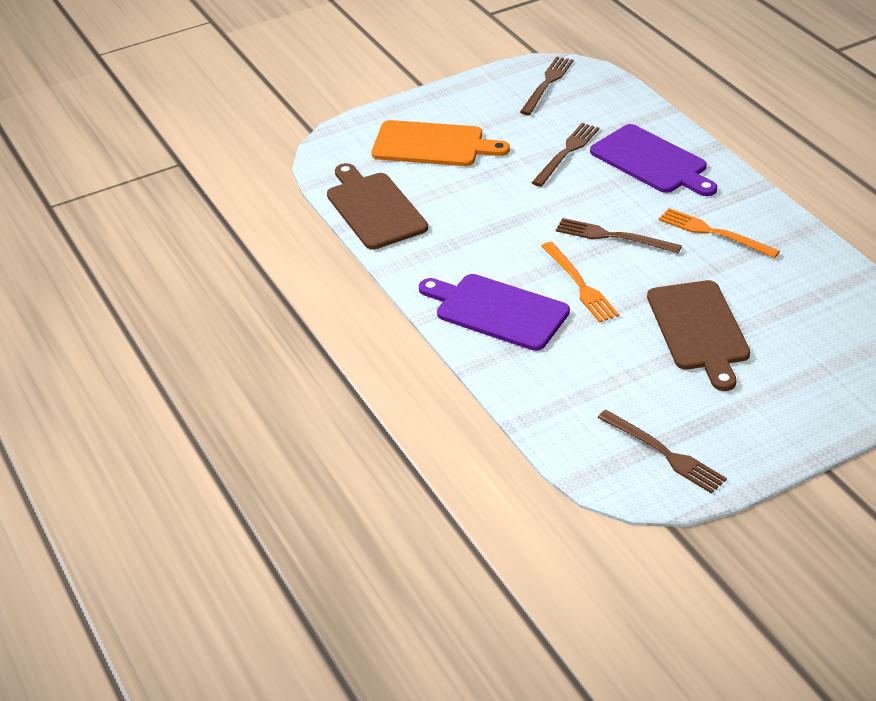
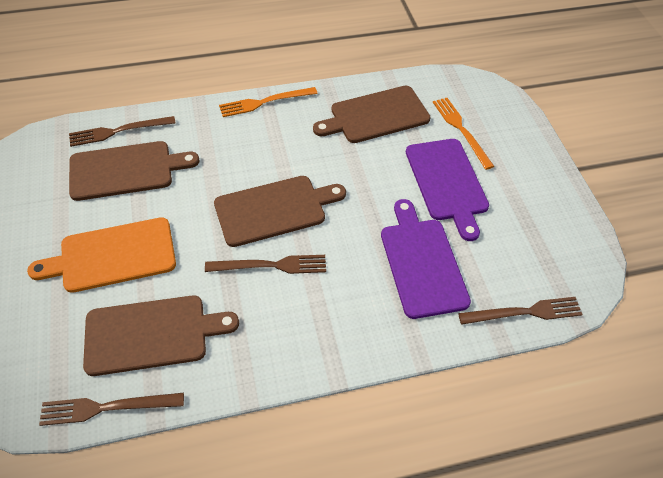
brown cutting board: 2 -> 4

